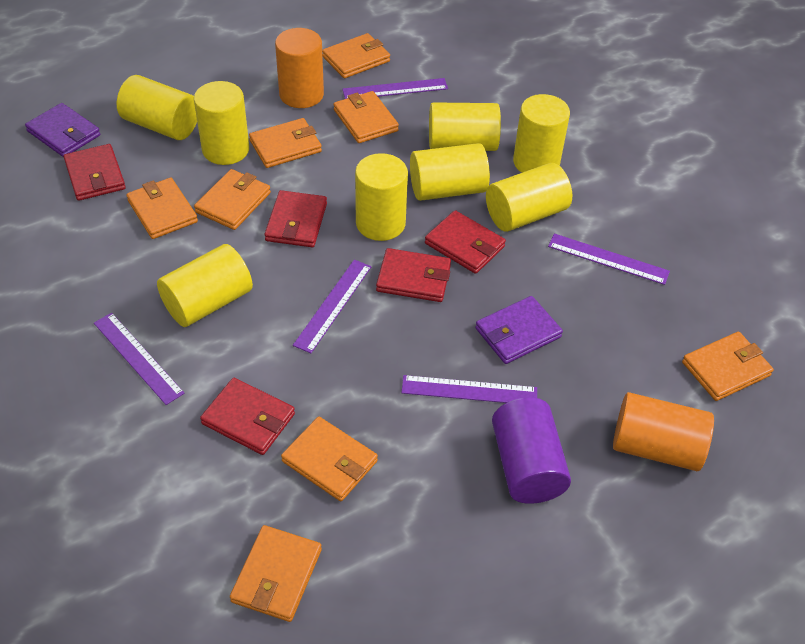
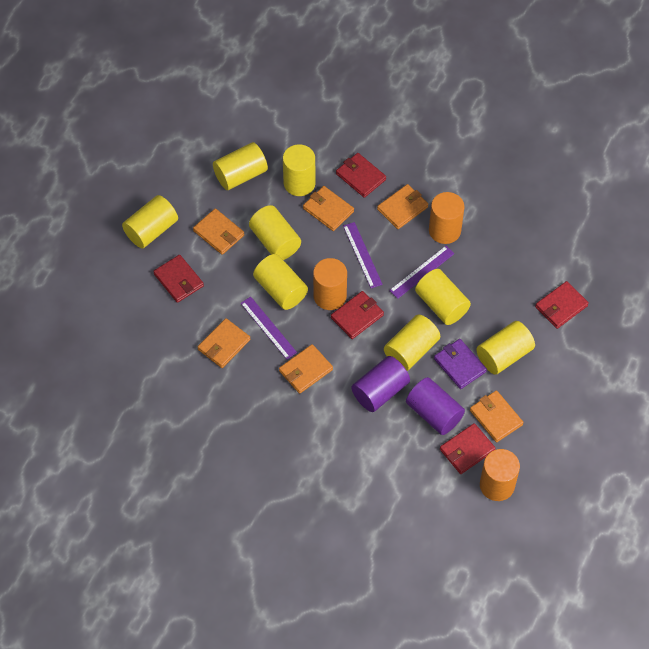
orange cylinder: 2 -> 3
orange wallet: 8 -> 6
purple cylinder: 1 -> 2
purple ruler: 5 -> 3
purple wallet: 2 -> 1

